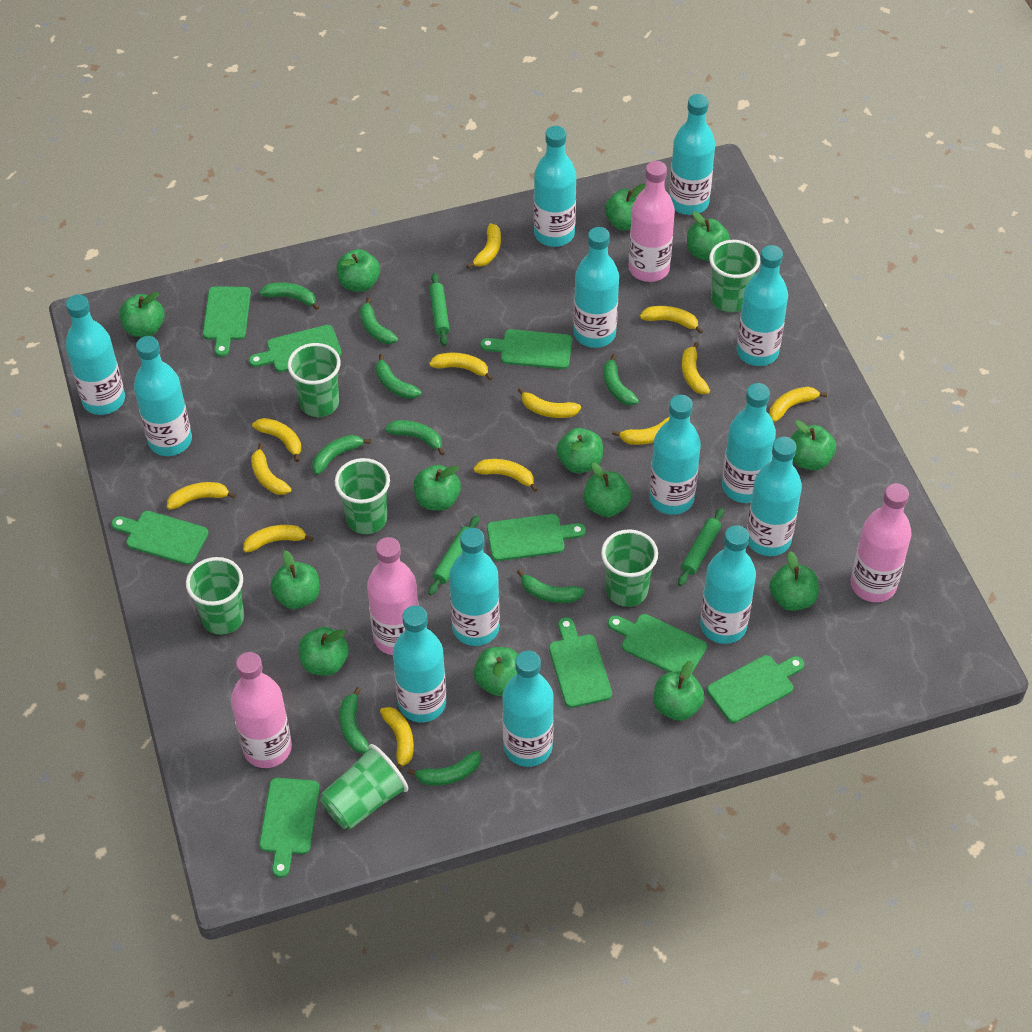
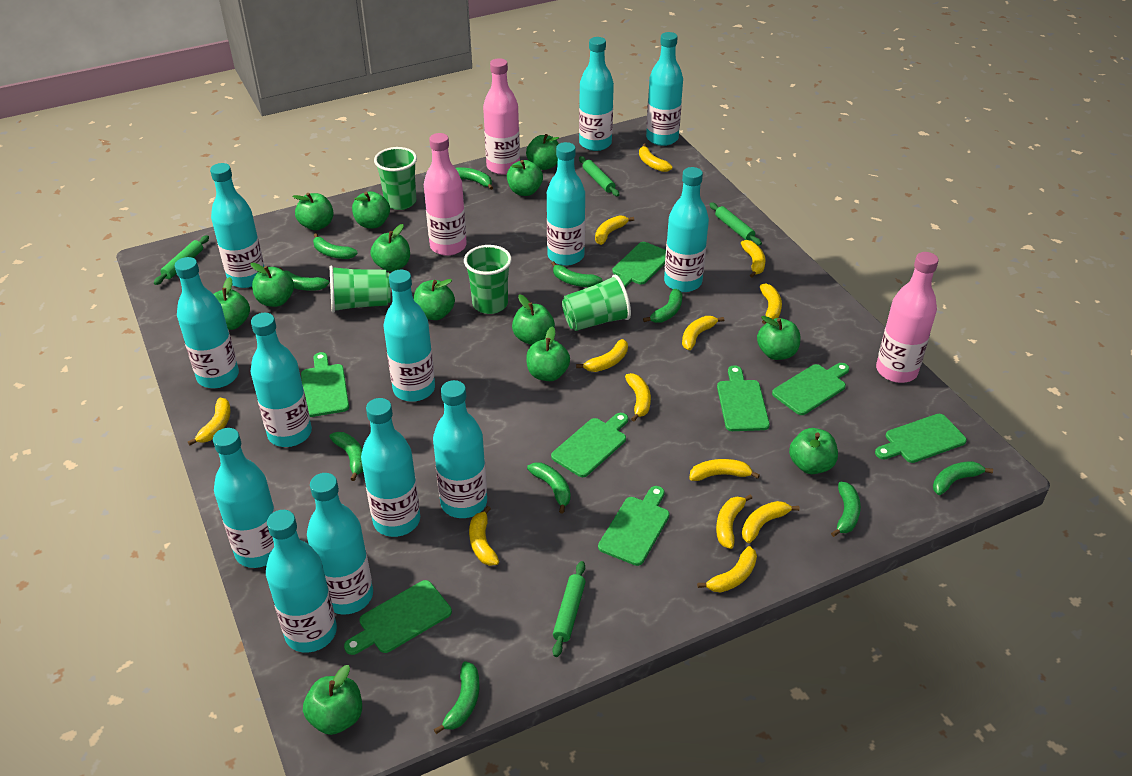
green banana: 9 -> 10
green cup: 6 -> 4
green cutting board: 9 -> 8
green rolling pin: 3 -> 4
pink bottle: 4 -> 3

